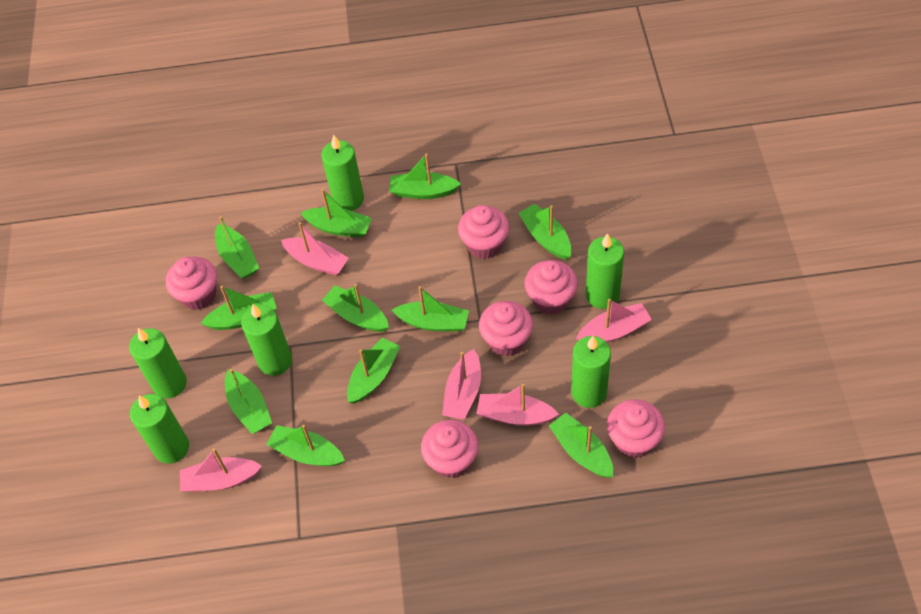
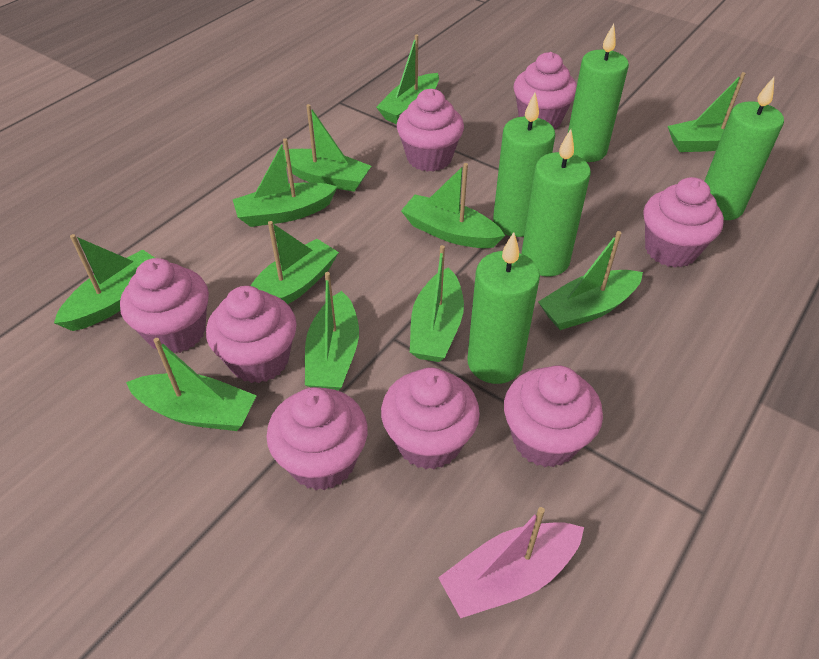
green candle: 6 -> 5
pink boat: 5 -> 1
pink cupcake: 6 -> 8

